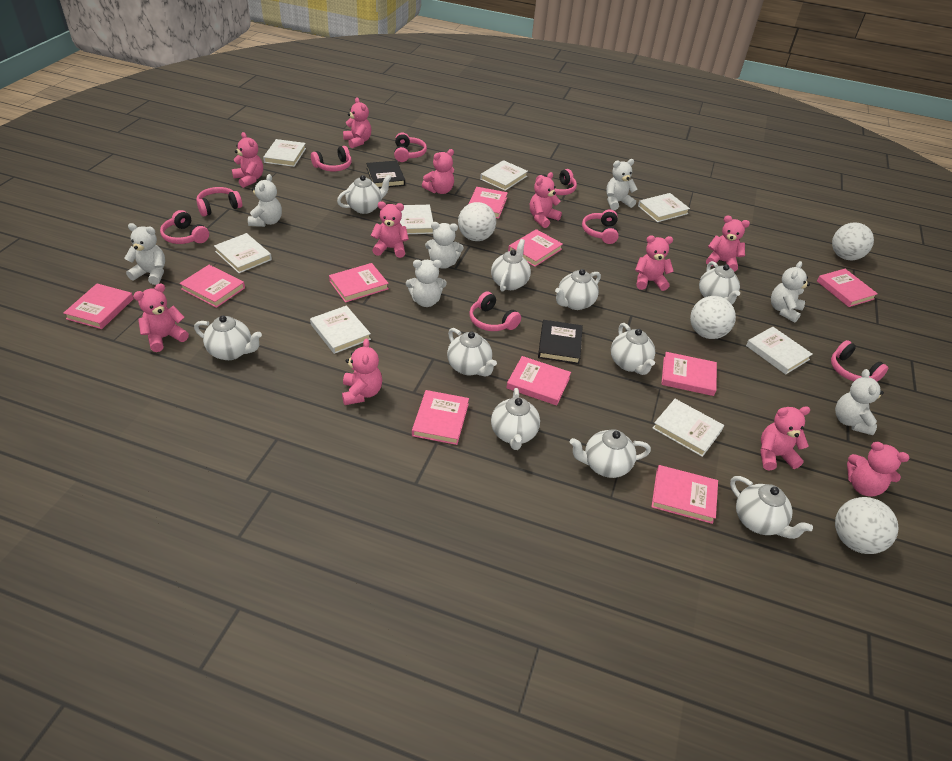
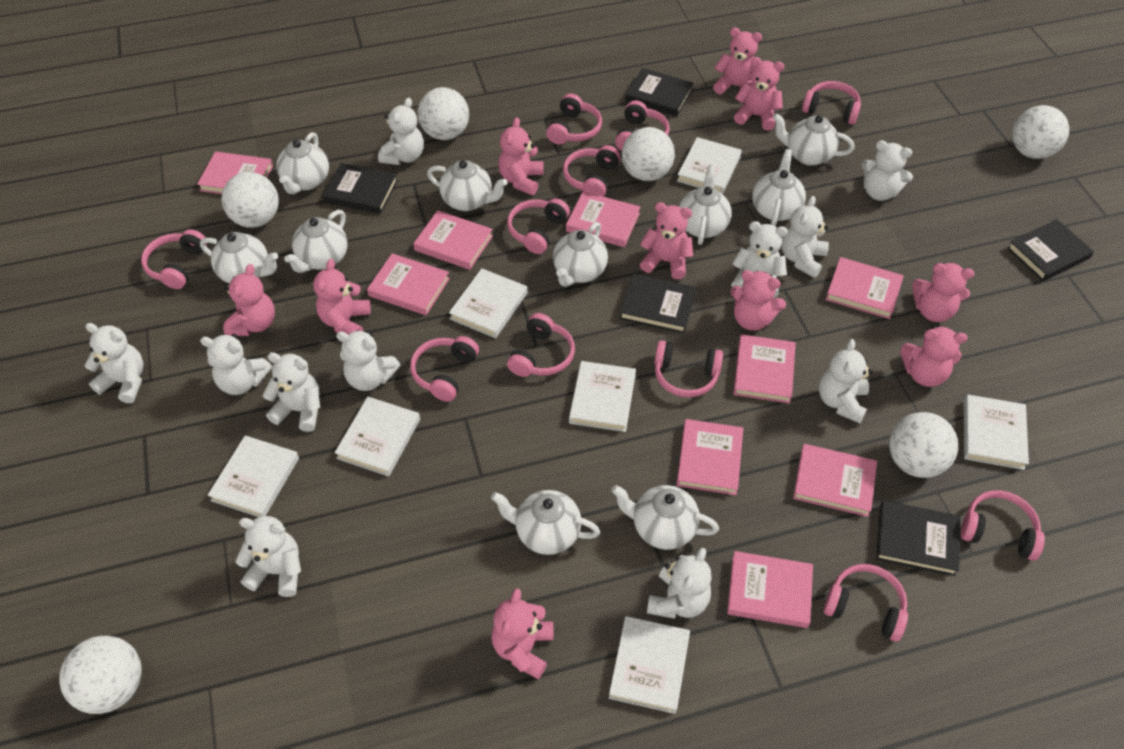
black book: 2 -> 5
pink book: 10 -> 9
pink headphones: 8 -> 11
pink teddy bear: 11 -> 10
white ball: 4 -> 6
white book: 8 -> 7
white teddy bear: 7 -> 11

